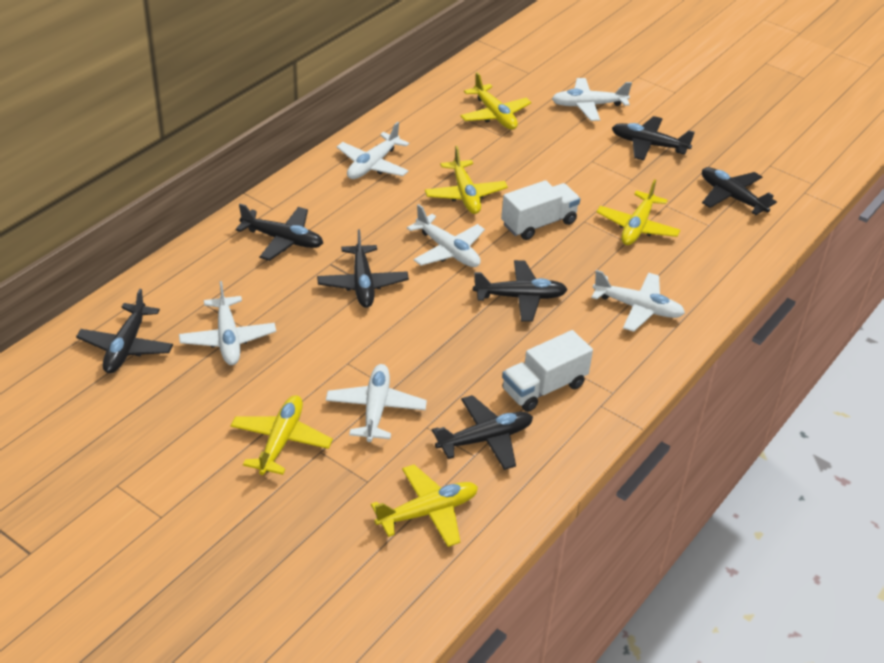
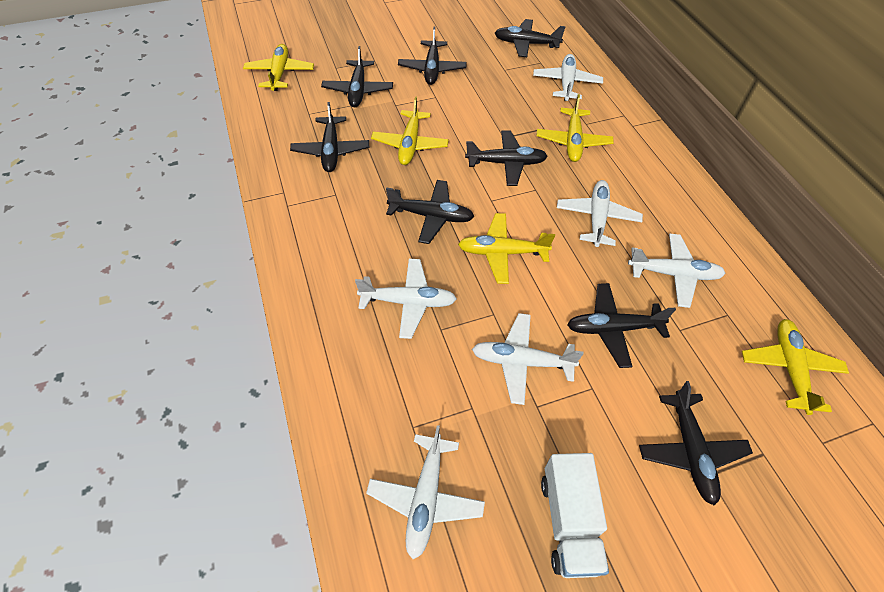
black plane: 7 -> 8
white truck: 2 -> 1

